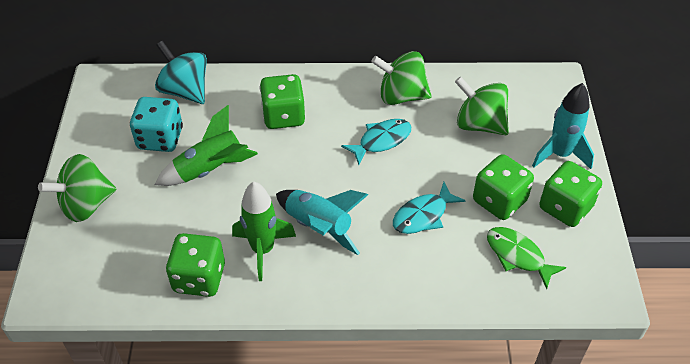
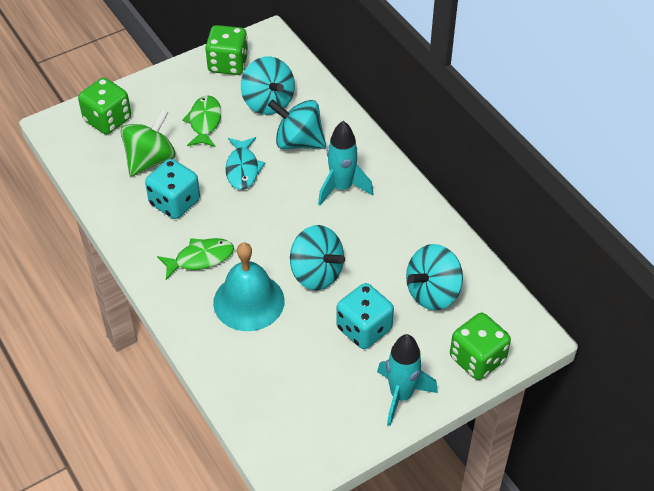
green dice: 4 -> 3
green fish: 1 -> 2
green rocket: 2 -> 0
green spinning top: 3 -> 1
turquoise bell: 0 -> 1
turquoise dice: 1 -> 2
turquoise fish: 2 -> 1
turquoise spinning top: 1 -> 4

